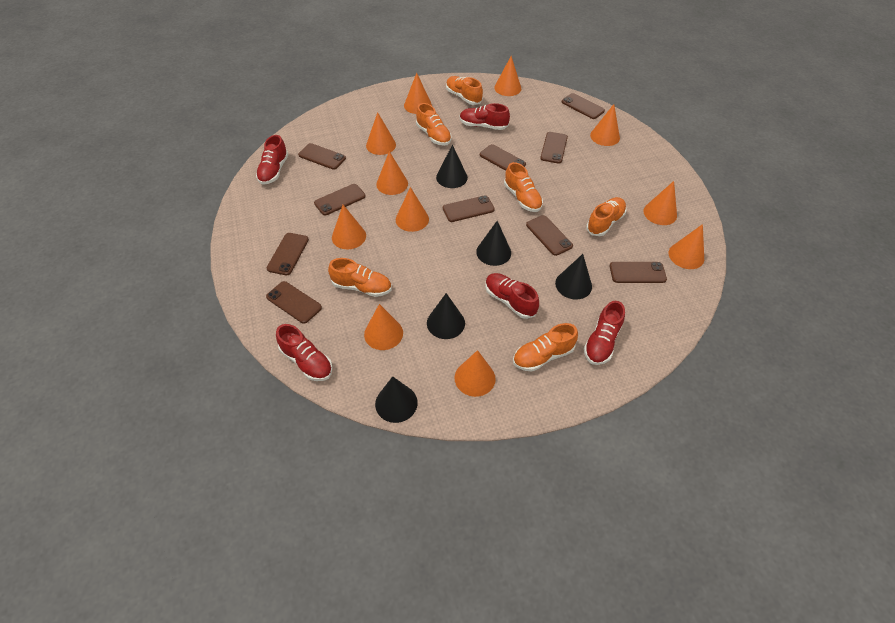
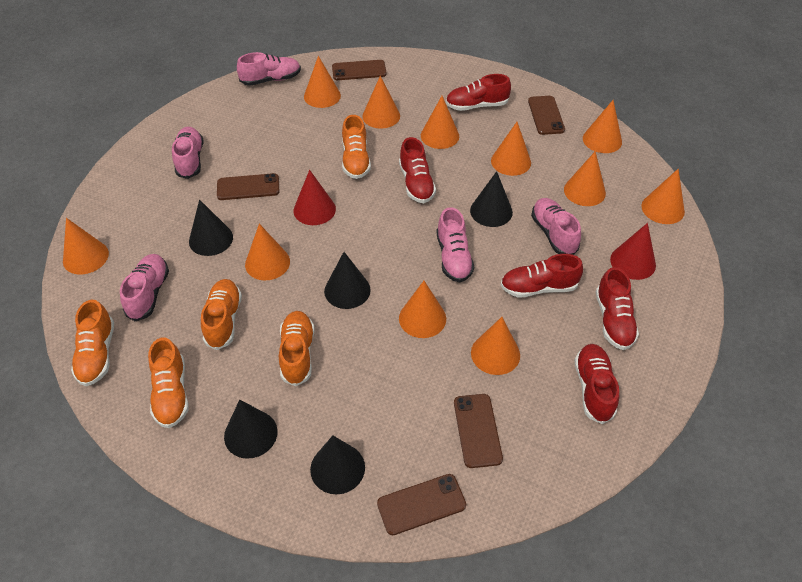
brown phone: 10 -> 5
orange shoe: 6 -> 5
pink shoe: 0 -> 5
red cone: 0 -> 2

